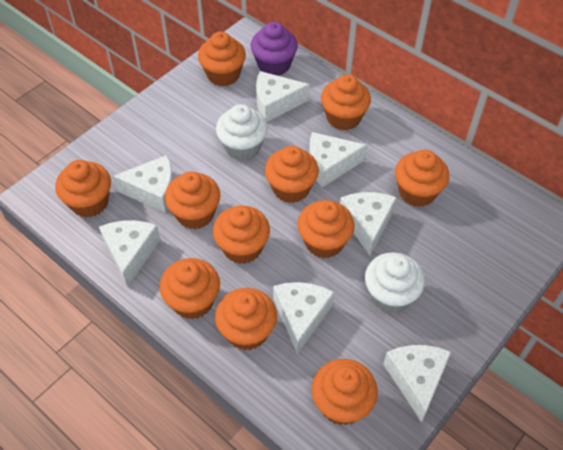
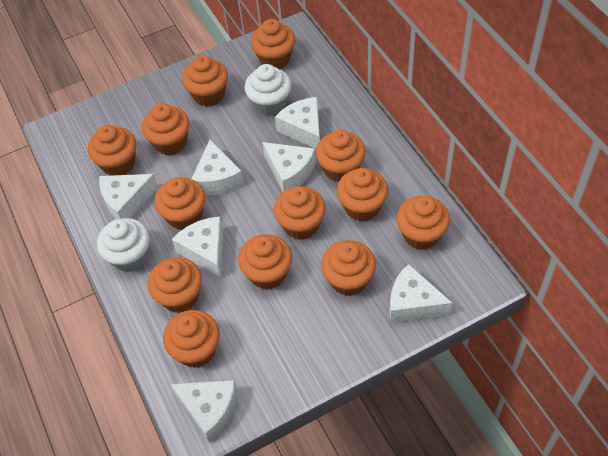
orange cupcake: 11 -> 13
purple cupcake: 1 -> 0

